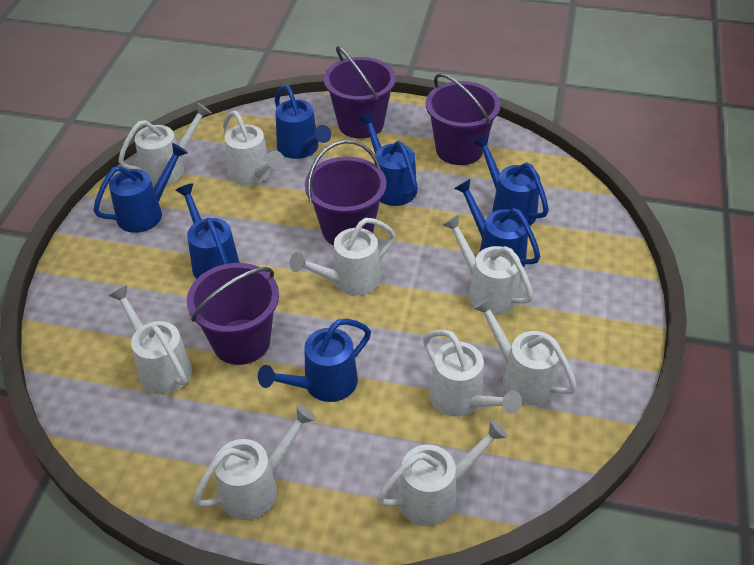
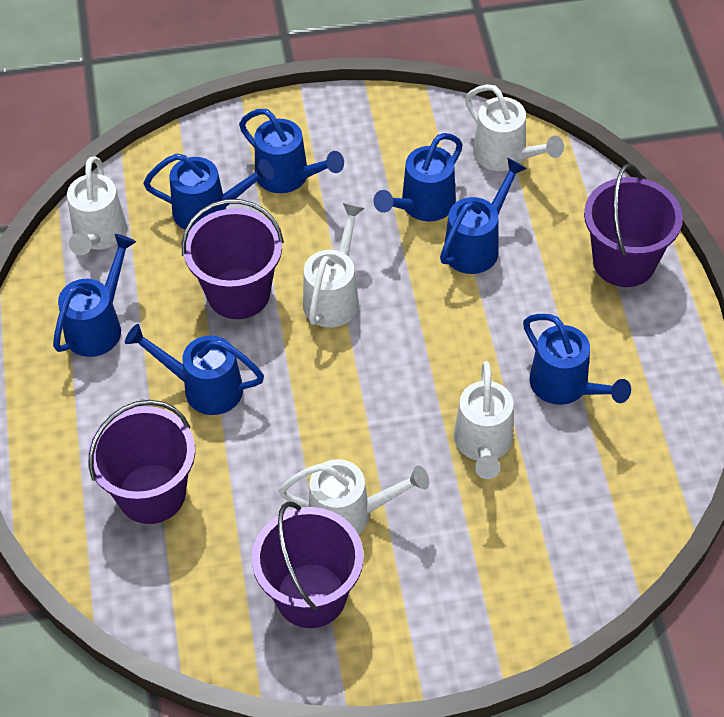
white watering can: 9 -> 5

